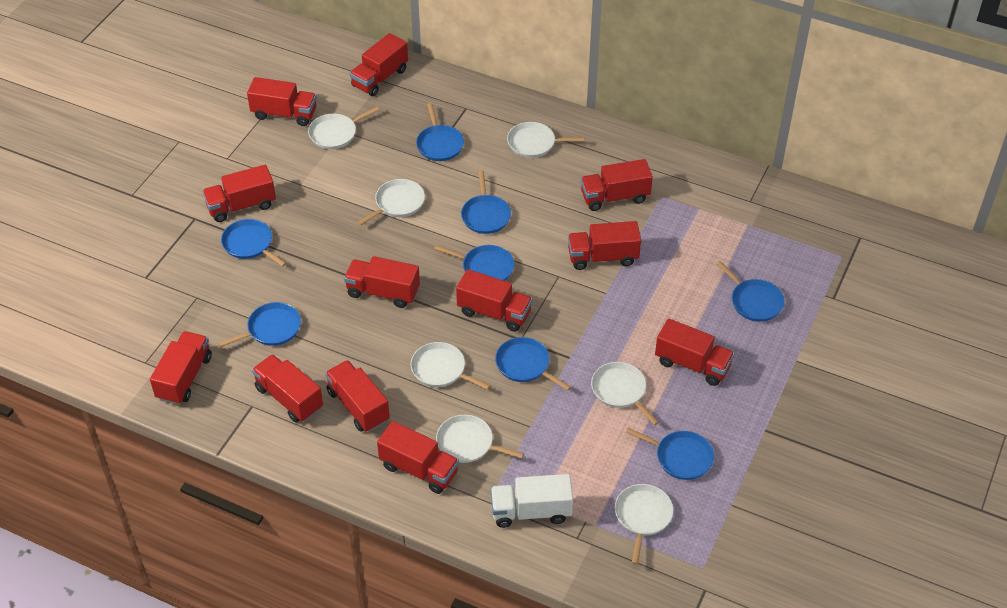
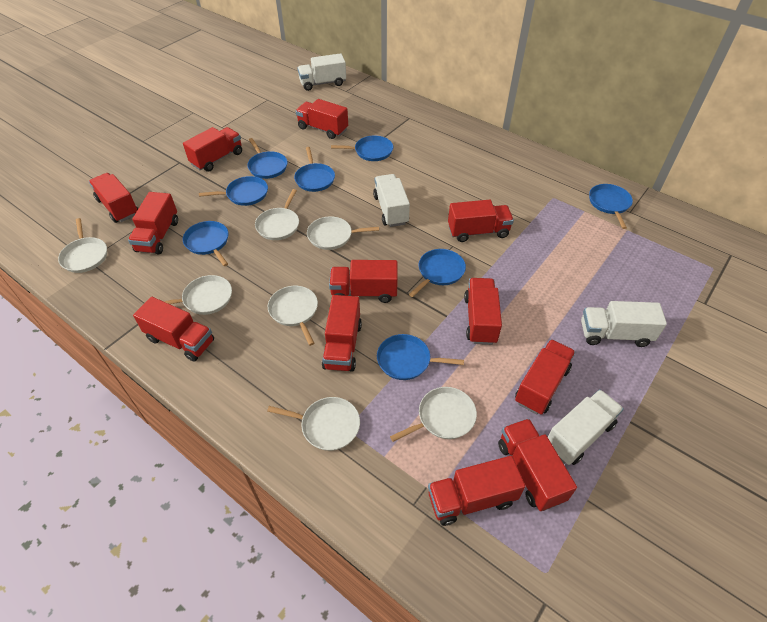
white truck: 1 -> 4

